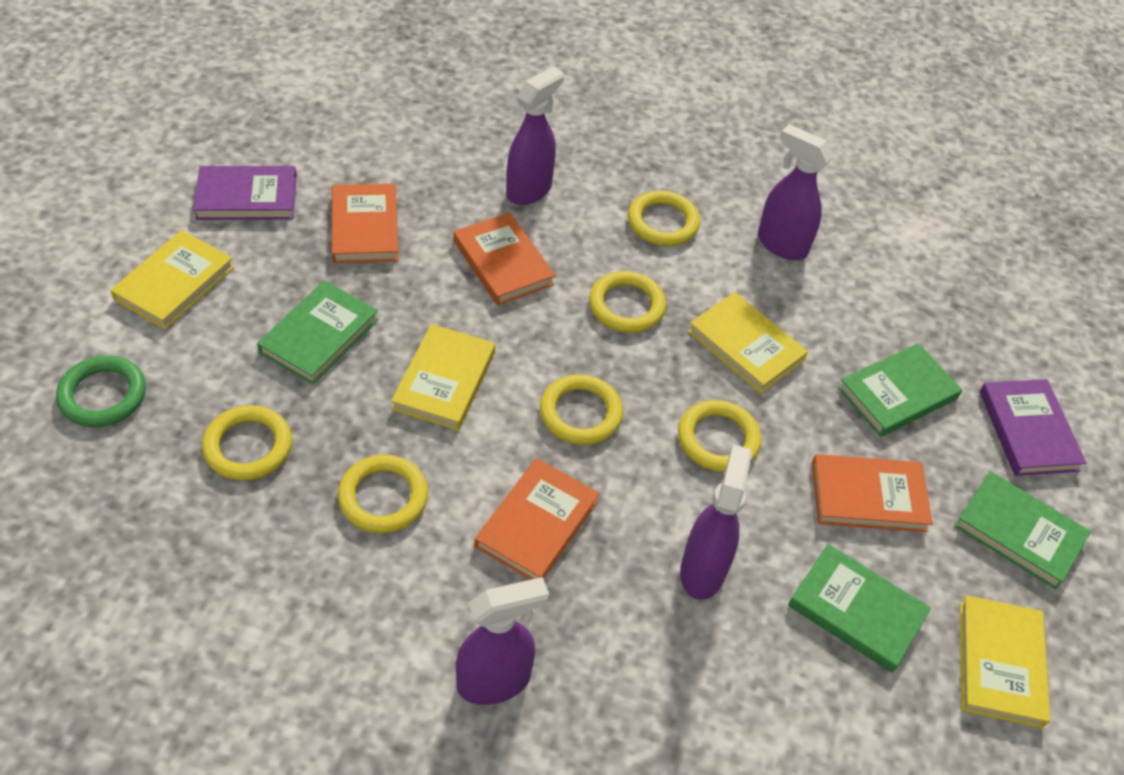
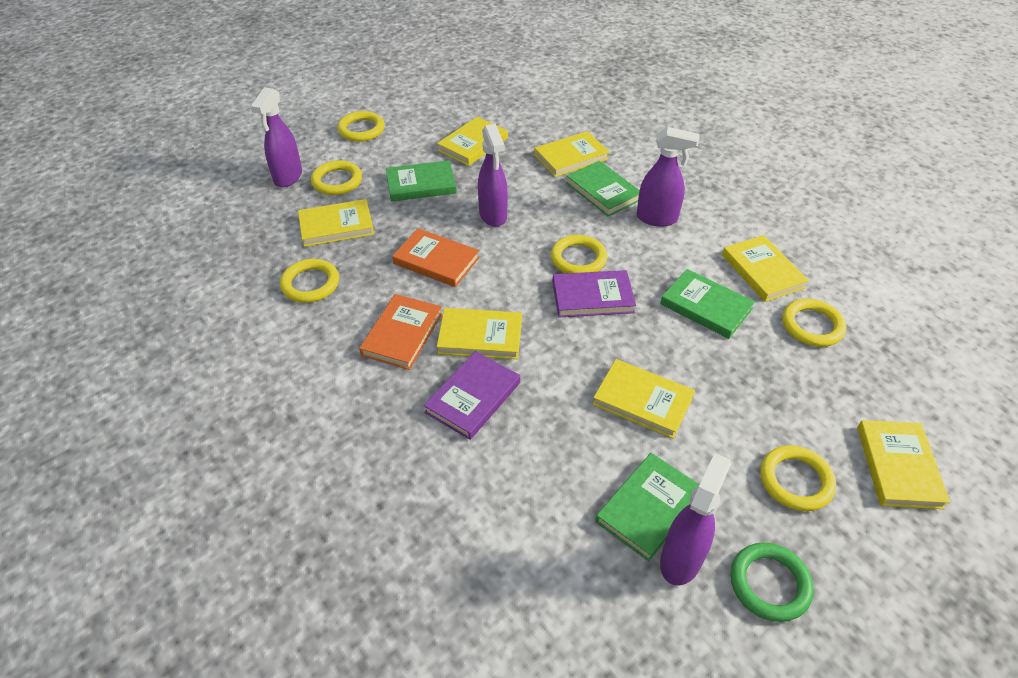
orange book: 4 -> 2
yellow book: 4 -> 7

